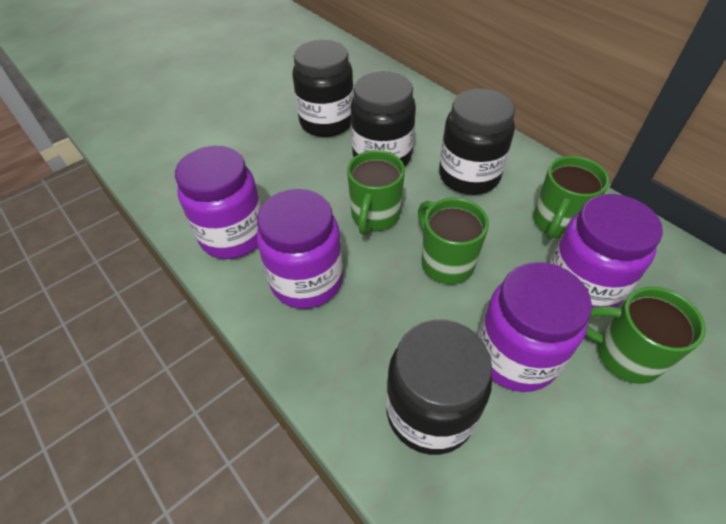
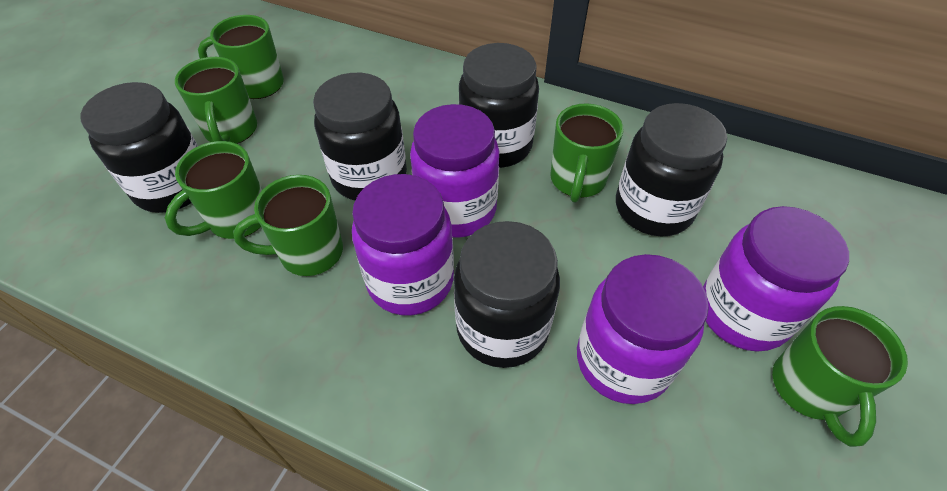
black jar: 4 -> 5
green mug: 4 -> 6

